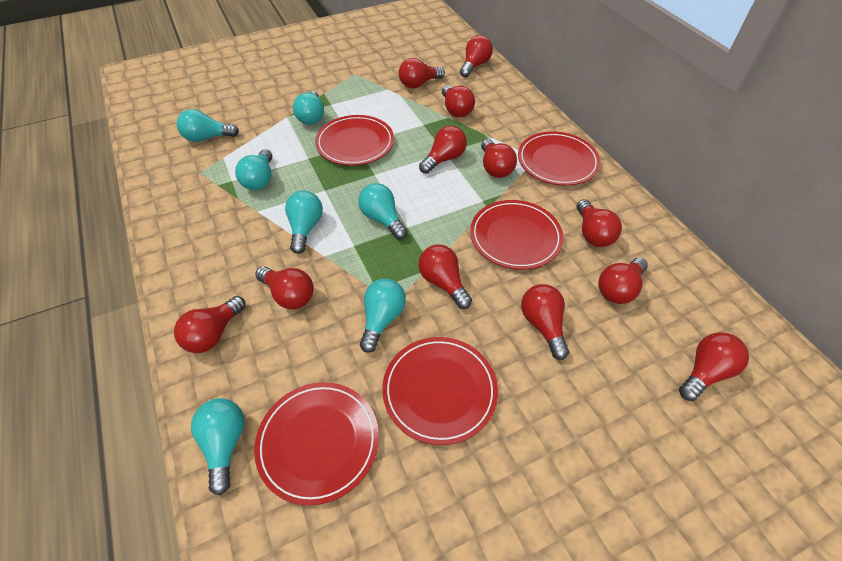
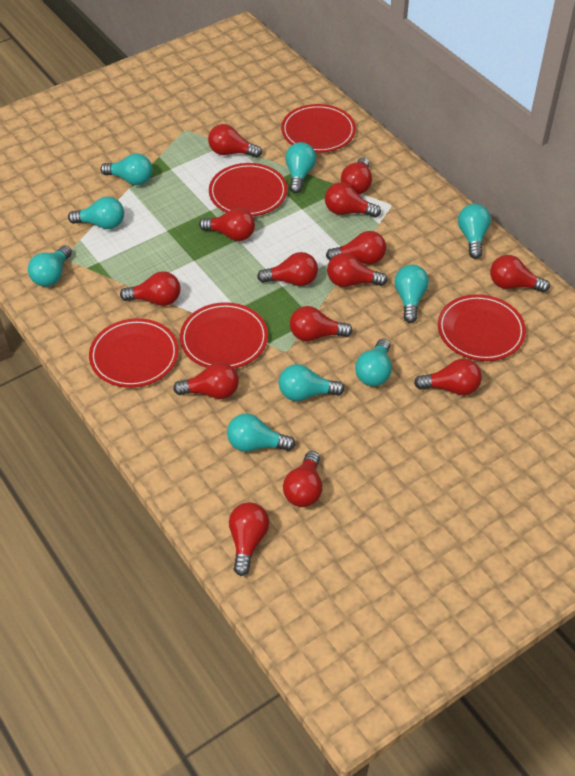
red light bulb: 12 -> 14
turquoise light bulb: 7 -> 9

